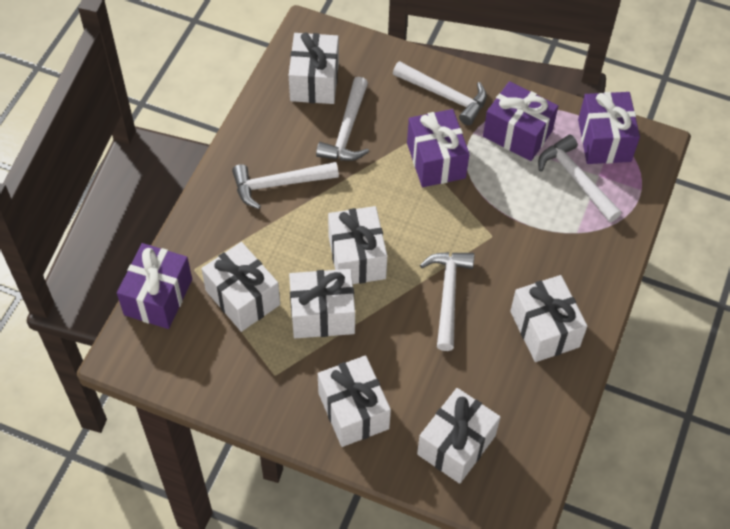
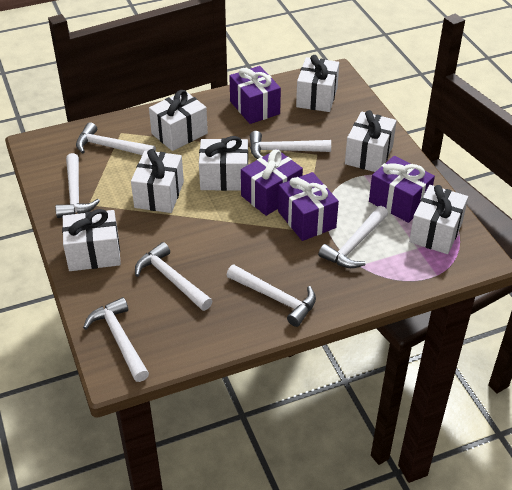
white hammer: 5 -> 7

